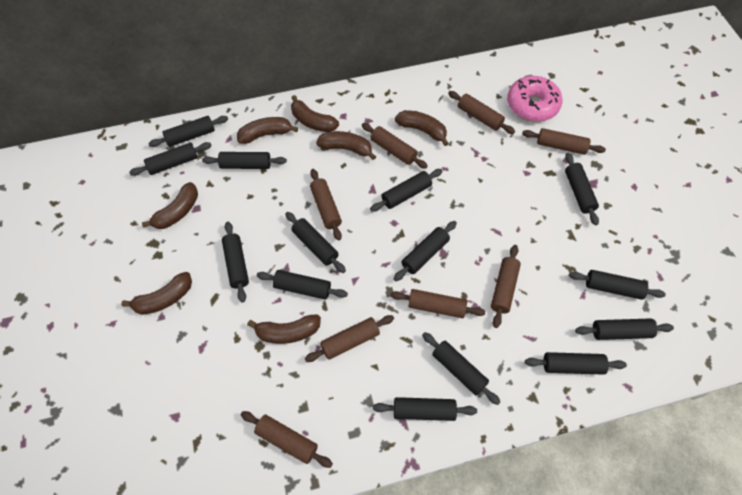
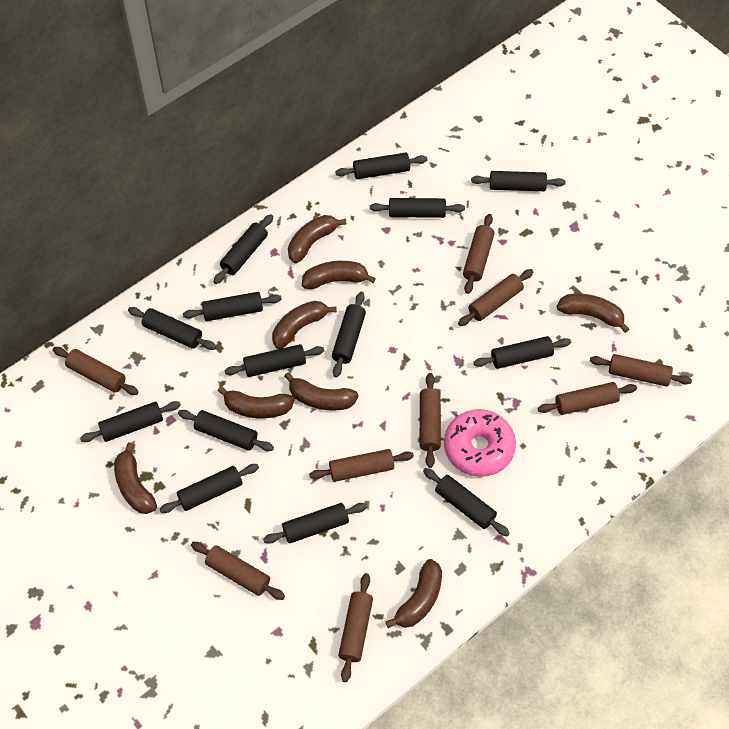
brown banana: 7 -> 8
brown rolling pin: 8 -> 9

